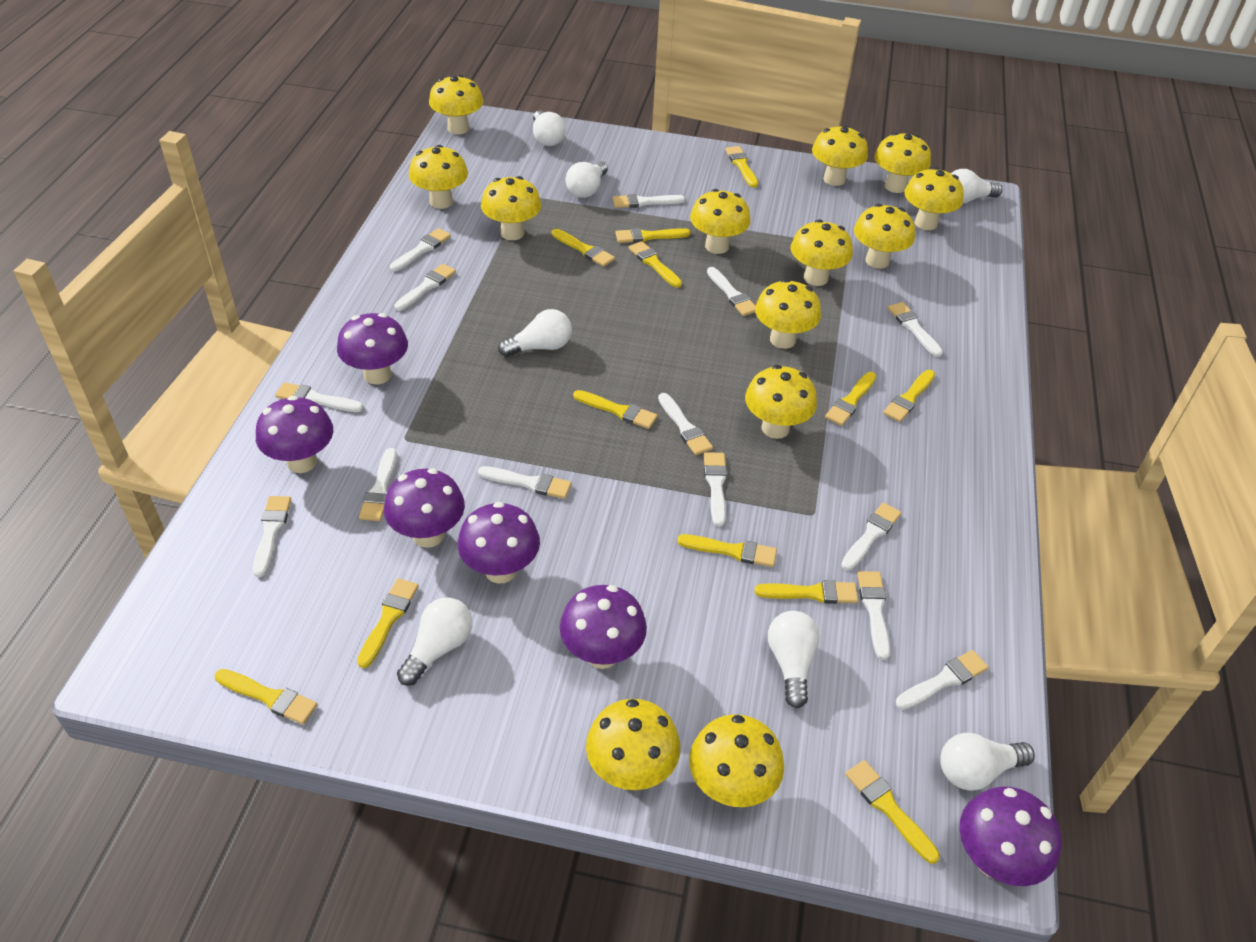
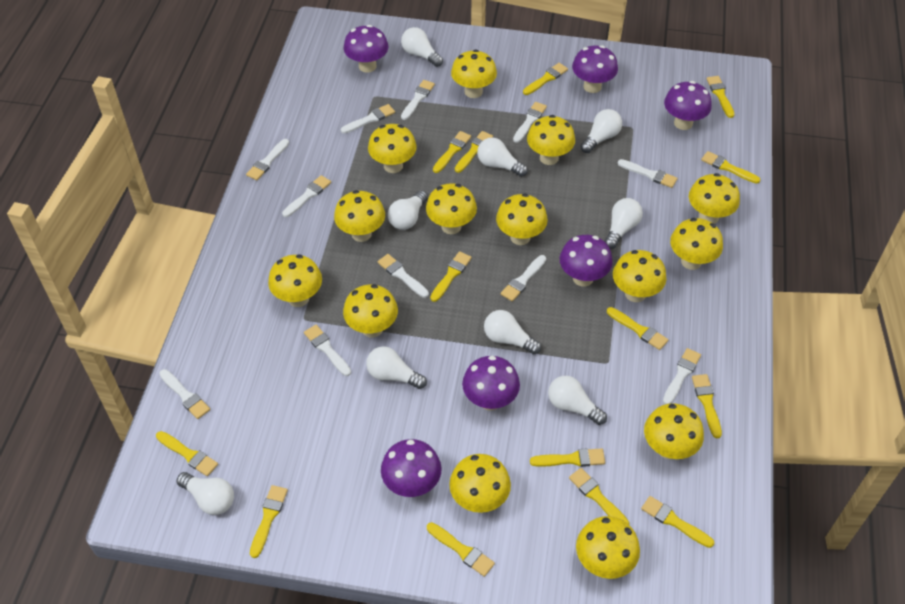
white brush: 14 -> 11
white light bulb: 7 -> 9
yellow brush: 12 -> 14
yellow mushroom: 13 -> 14

